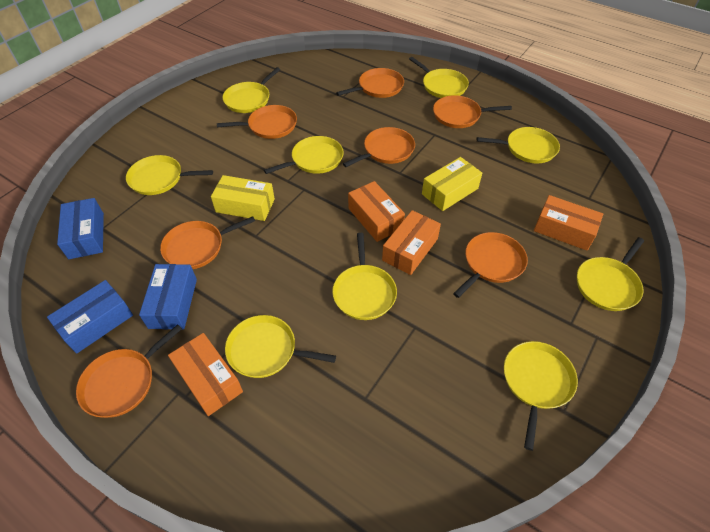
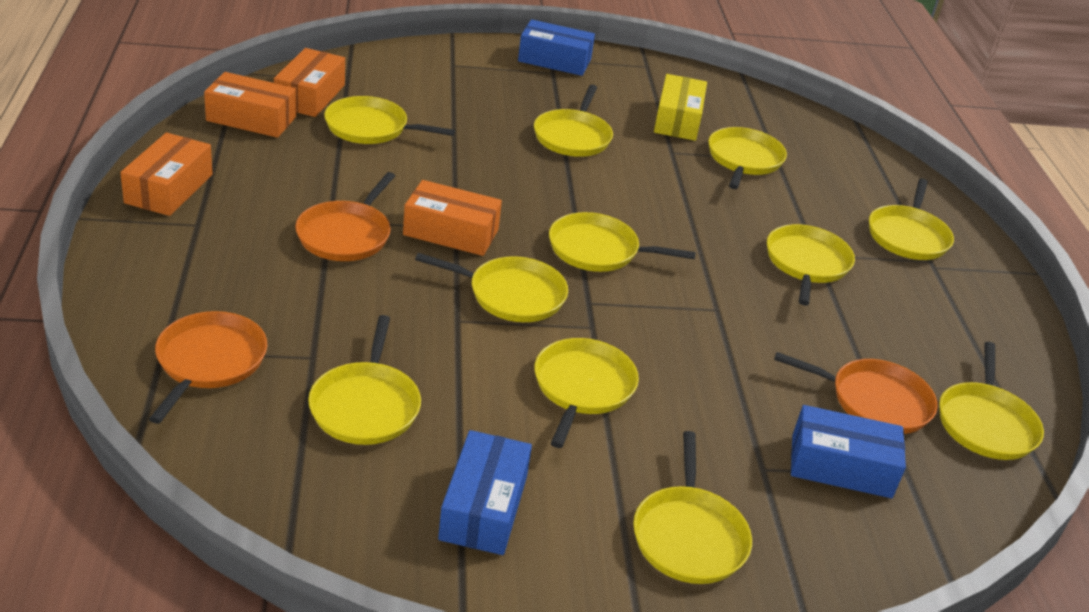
orange pan: 7 -> 3
yellow box: 2 -> 1
yellow pan: 9 -> 11

